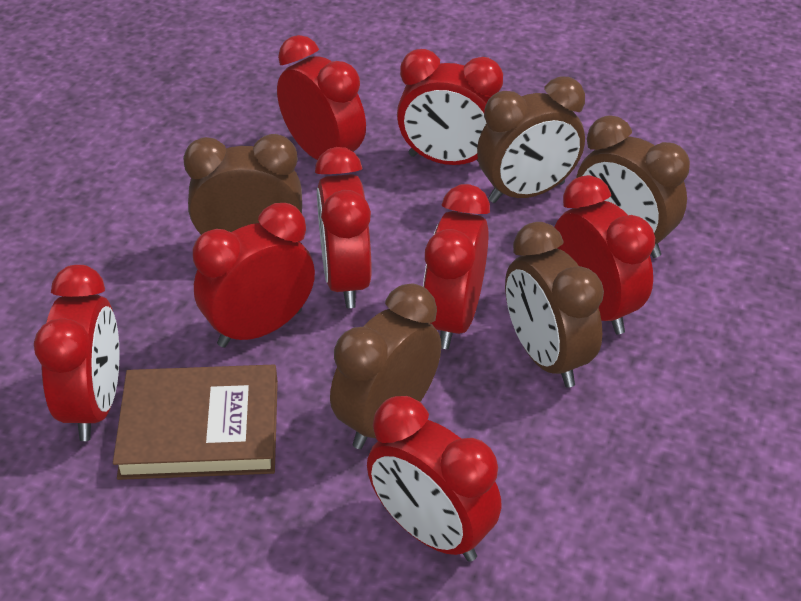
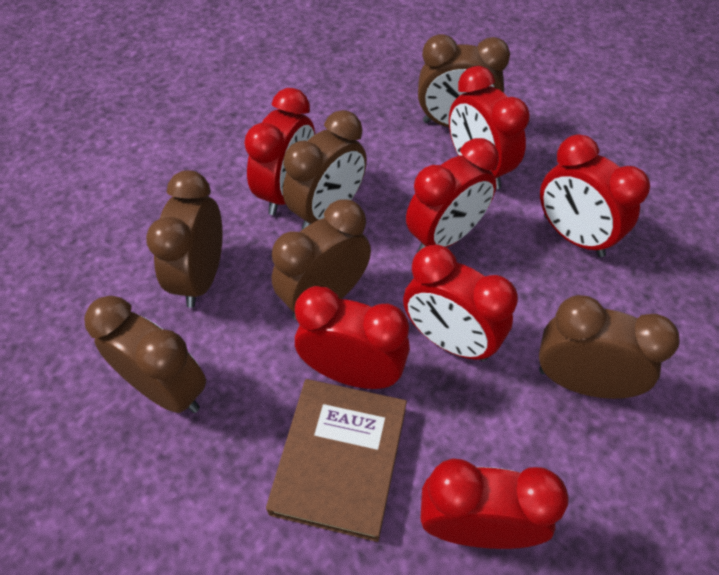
brown clock: 5 -> 6
red clock: 8 -> 7

